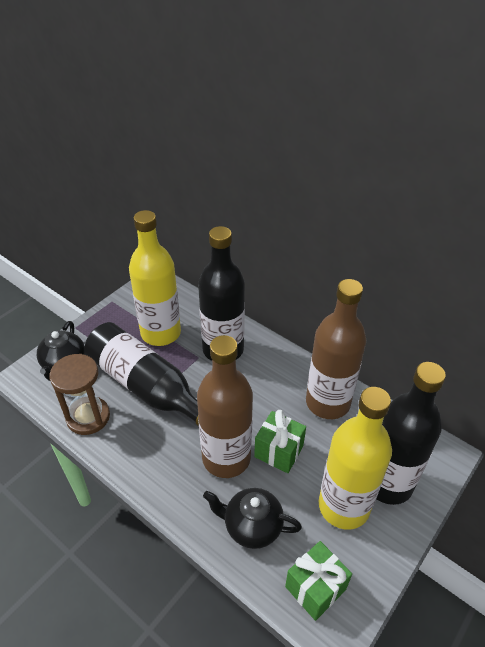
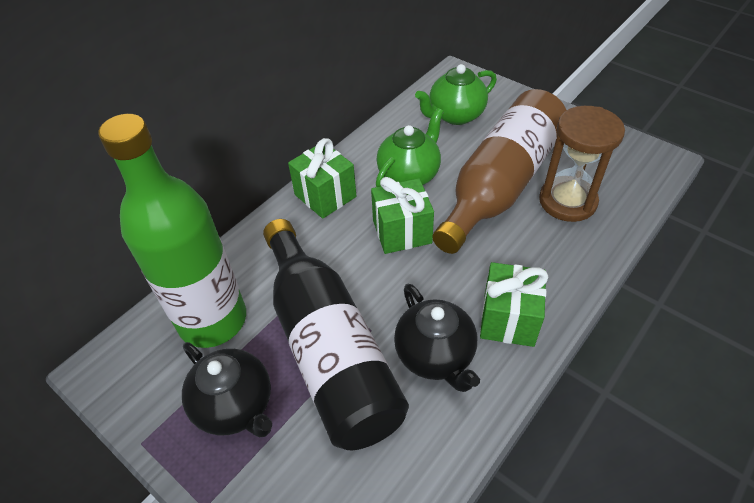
black bottle: 3 -> 1
brown bottle: 2 -> 1
green bottle: 0 -> 1
green gift: 2 -> 3
green teapot: 0 -> 2
yellow bottle: 2 -> 0

